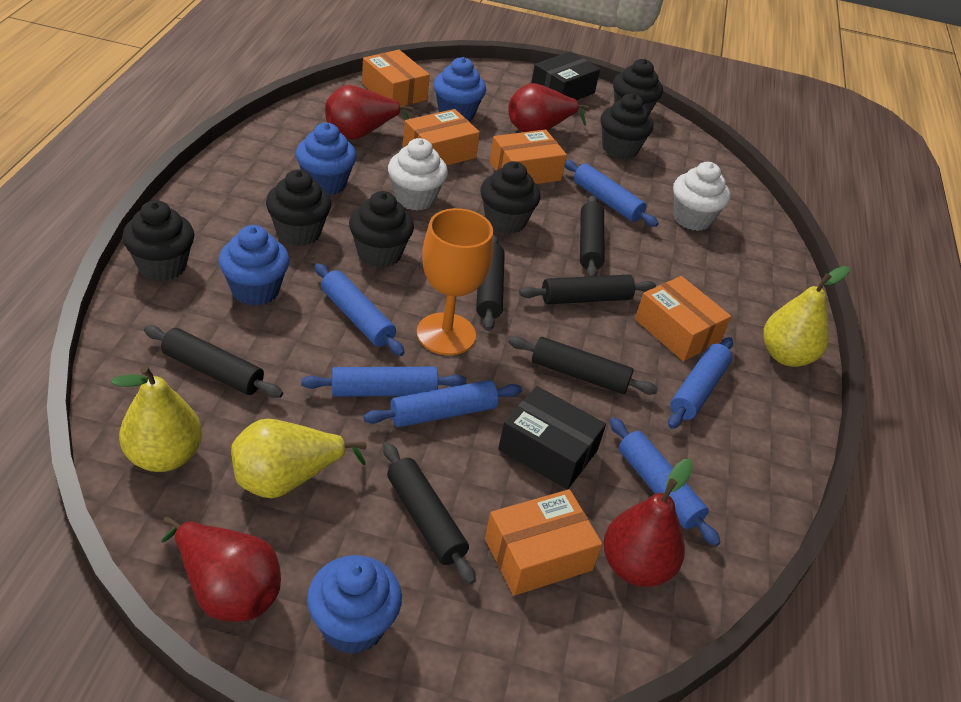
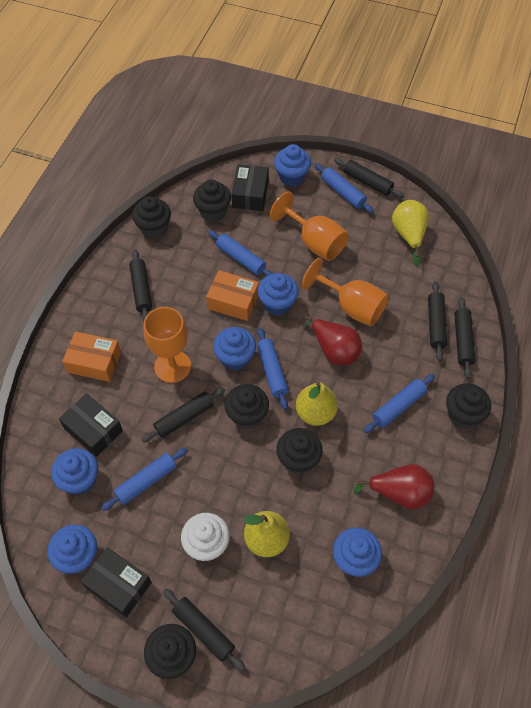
black box: 2 -> 3
blue cupcake: 4 -> 6
blue rolling pin: 6 -> 5
orange box: 5 -> 2
orange goblet: 1 -> 3
red pear: 4 -> 2
white cupcake: 2 -> 1

